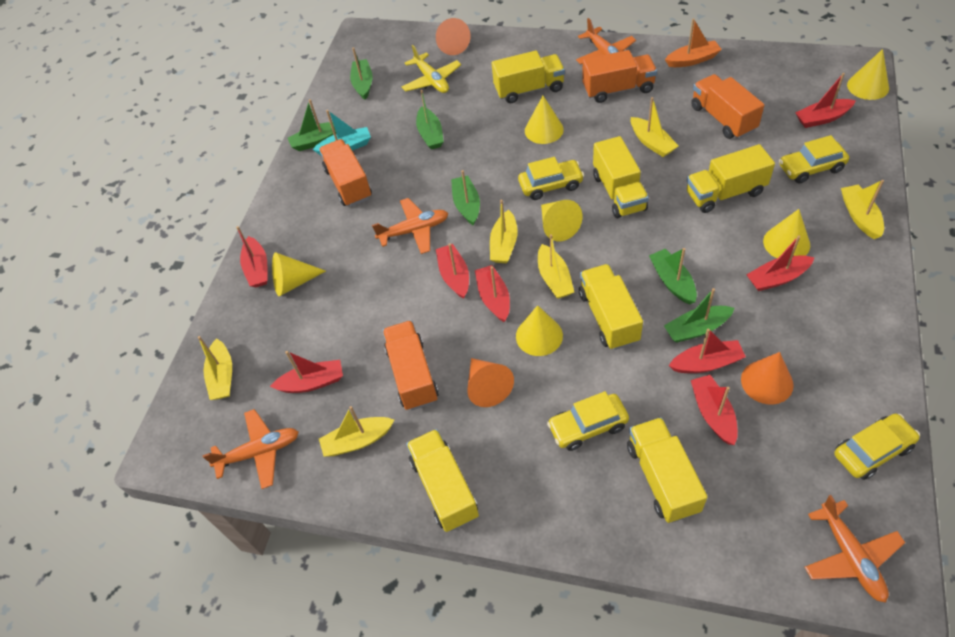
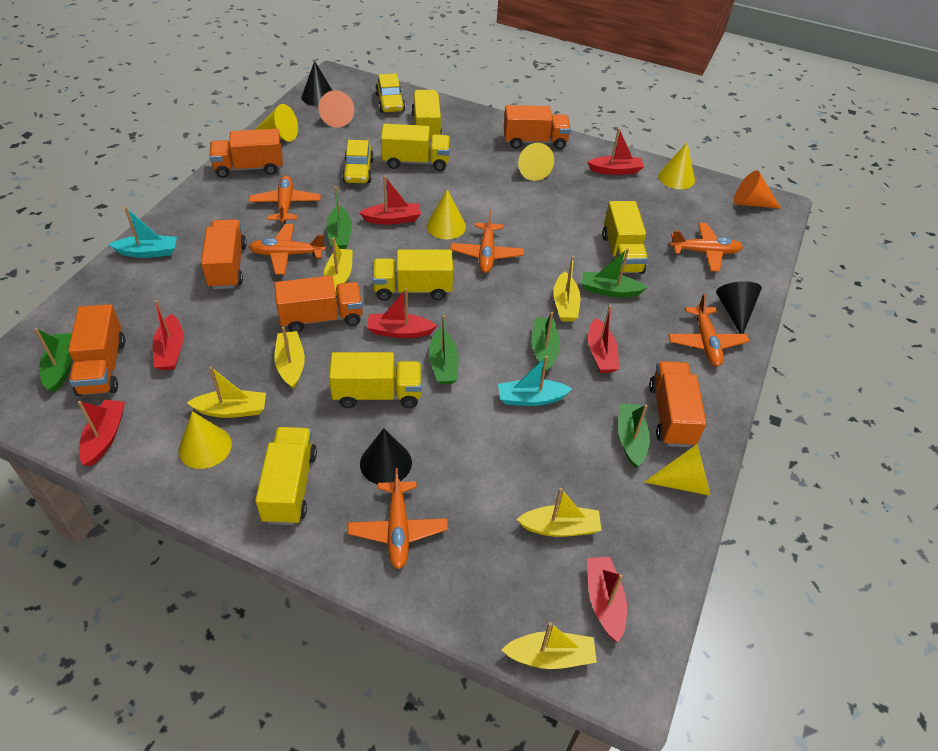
black cone: 0 -> 3
orange boat: 1 -> 0
orange cone: 3 -> 2
orange plane: 4 -> 6
orange truck: 4 -> 6
red boat: 8 -> 7
turquoise boat: 1 -> 2
yellow car: 4 -> 2
yellow plane: 1 -> 0

